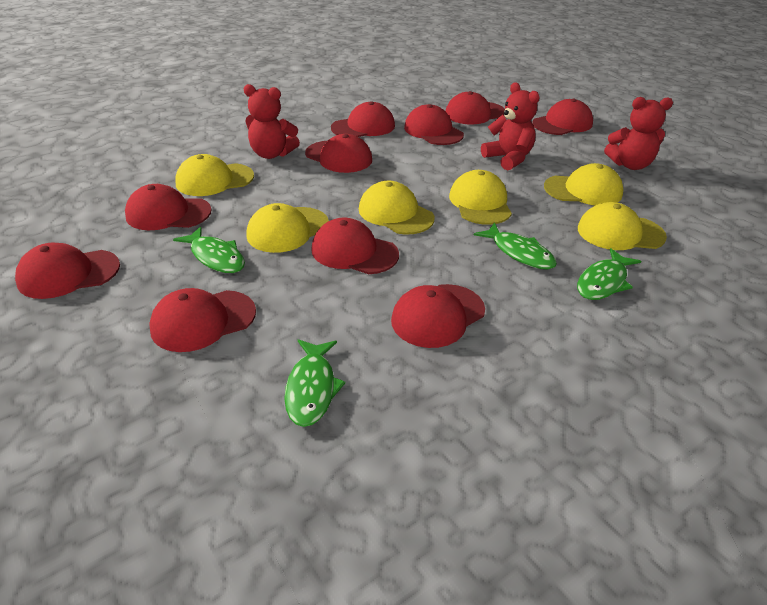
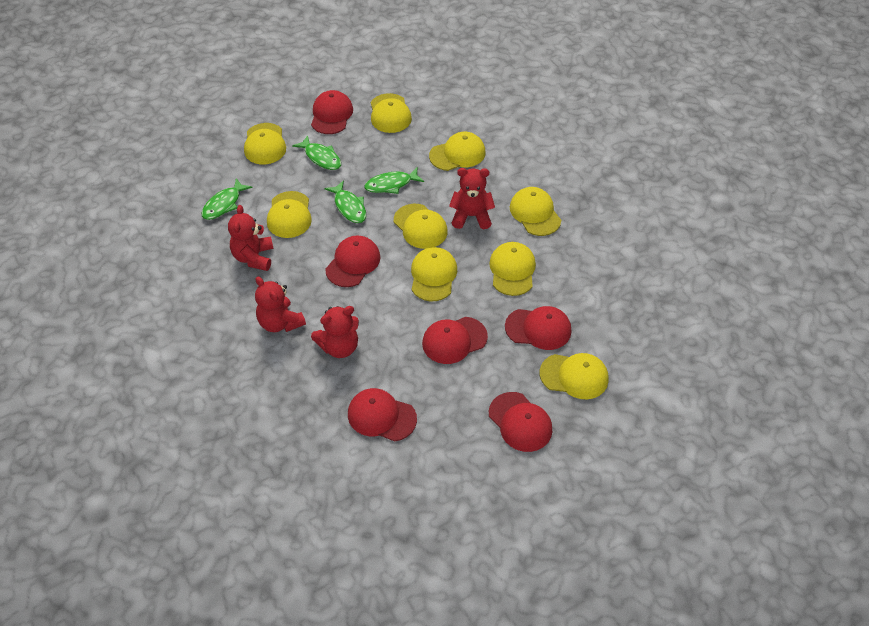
red cap: 10 -> 6
red teddy bear: 3 -> 4
yellow cap: 6 -> 9

